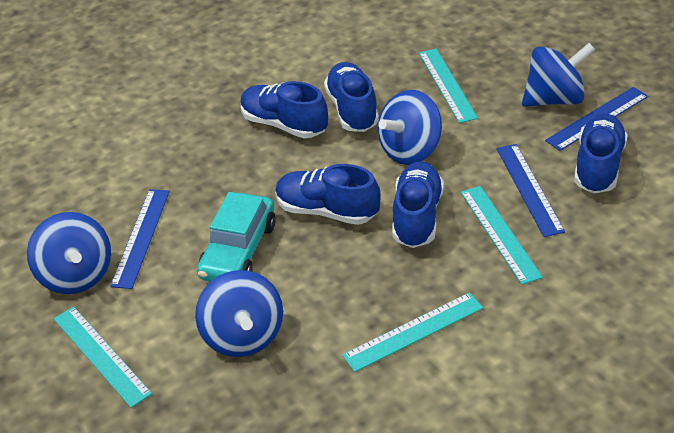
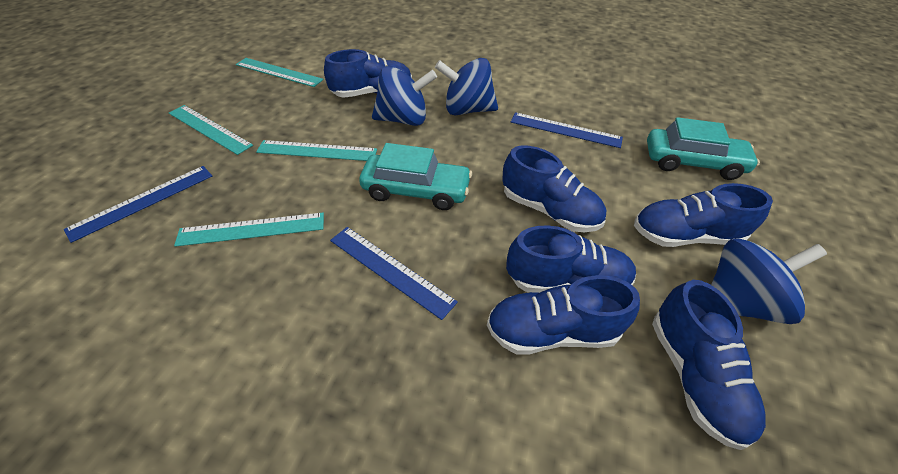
blue shoe: 5 -> 6
blue spinning top: 4 -> 3
turquoise car: 1 -> 2

